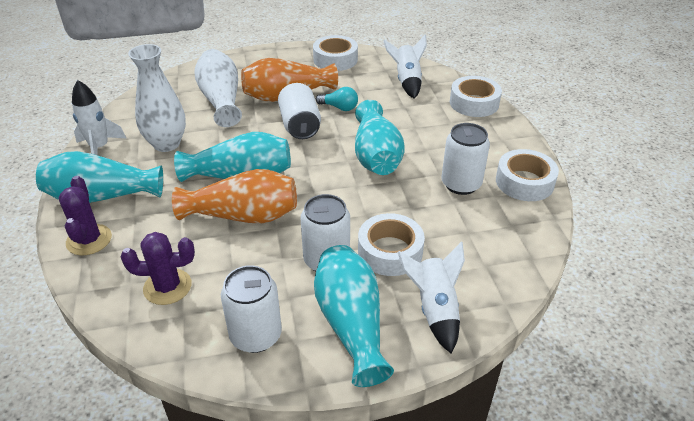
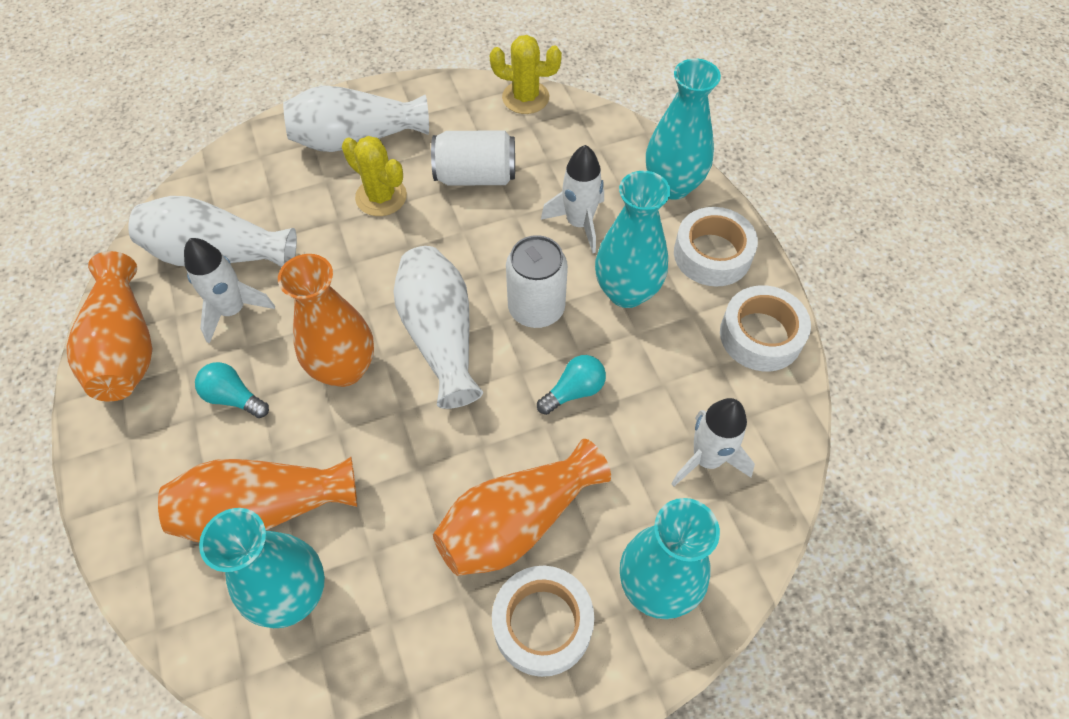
orange vase: 2 -> 4
purple cactus: 2 -> 0
turquoise light bulb: 1 -> 2
white can: 4 -> 2
white tape: 4 -> 3
white vase: 2 -> 3
yellow cactus: 0 -> 2

